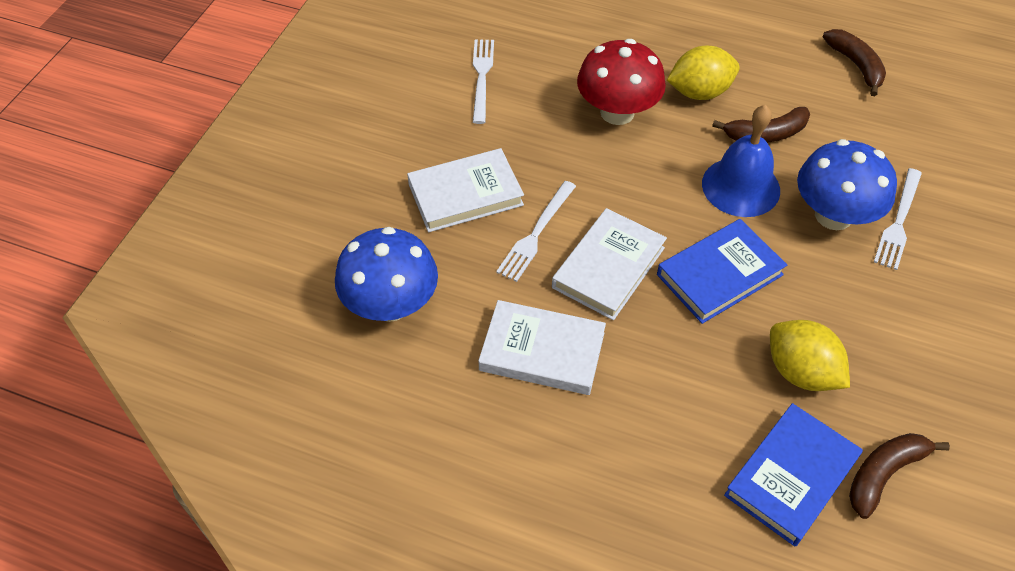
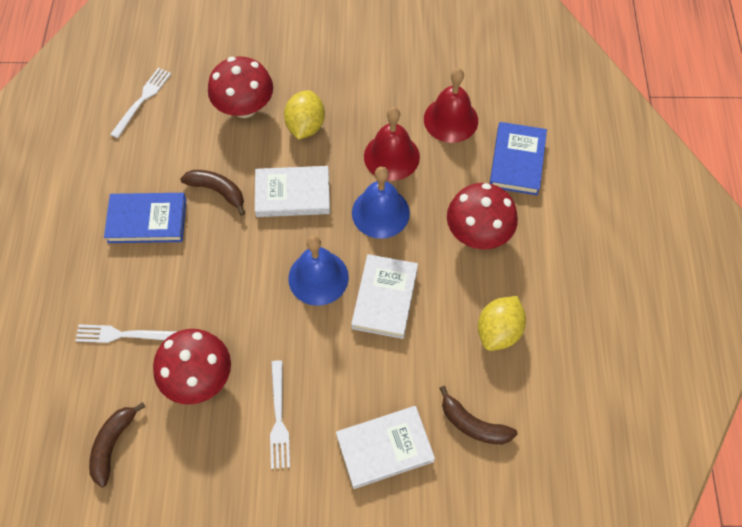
blue bell: 1 -> 2
blue mushroom: 2 -> 0
red bell: 0 -> 2
red mushroom: 1 -> 3

